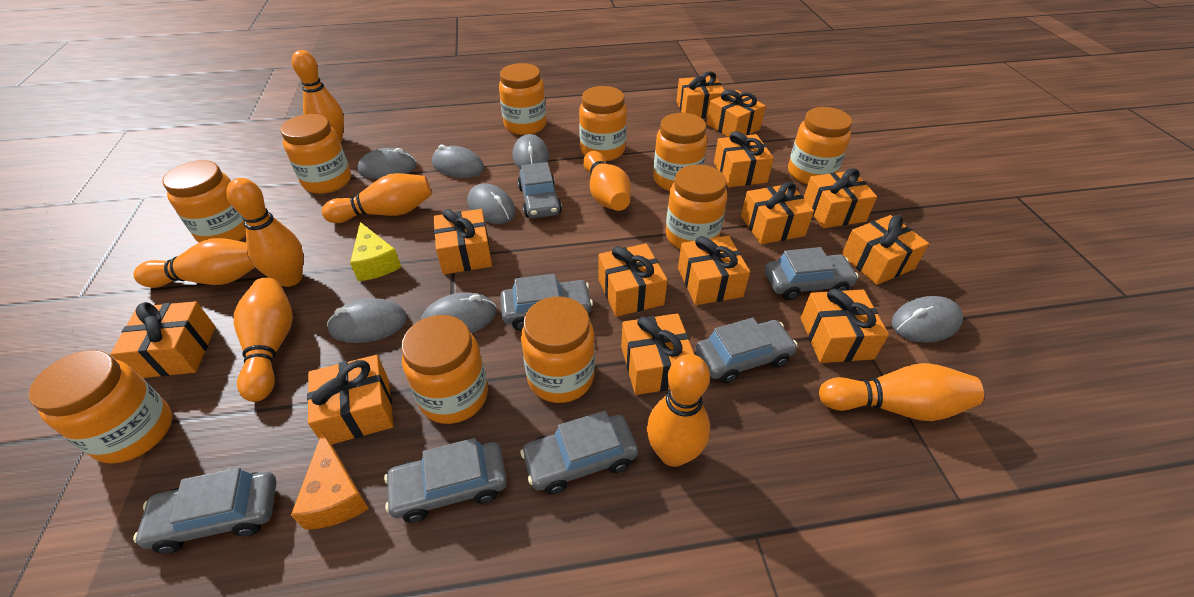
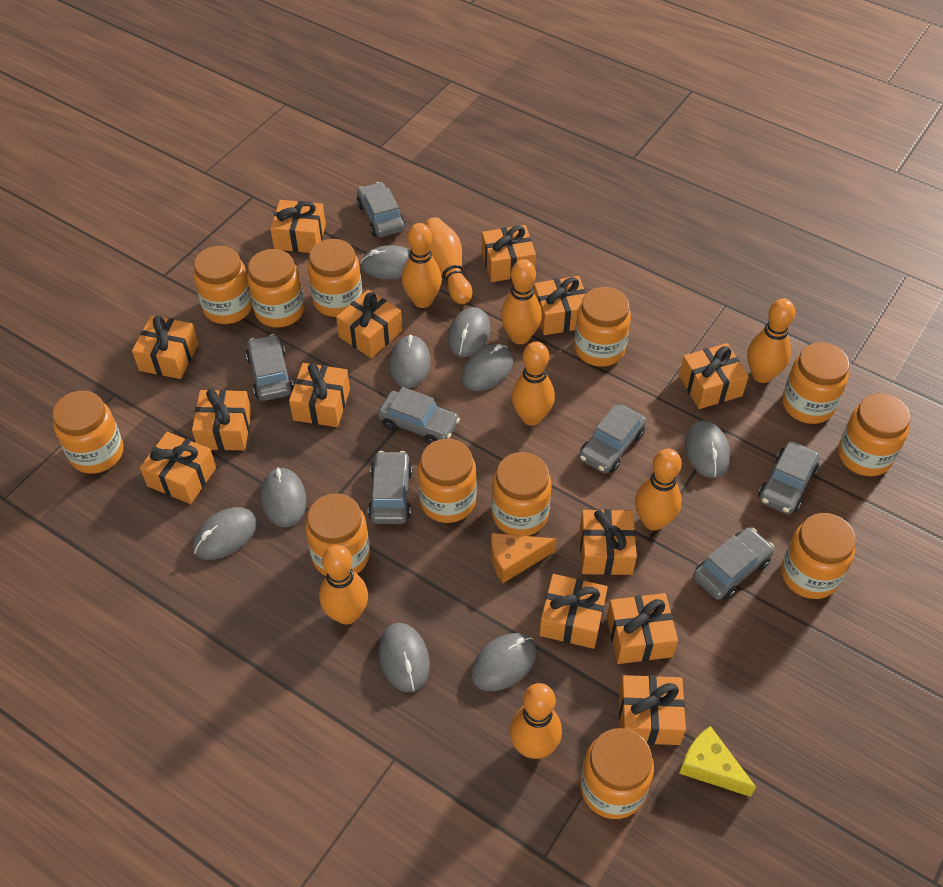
grey mouse: 7 -> 9
orange jar: 10 -> 12

